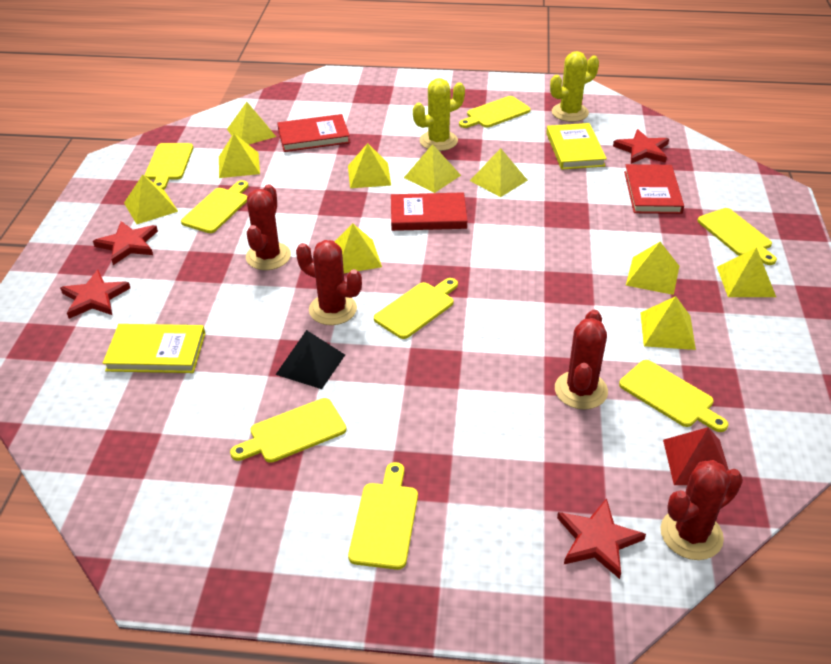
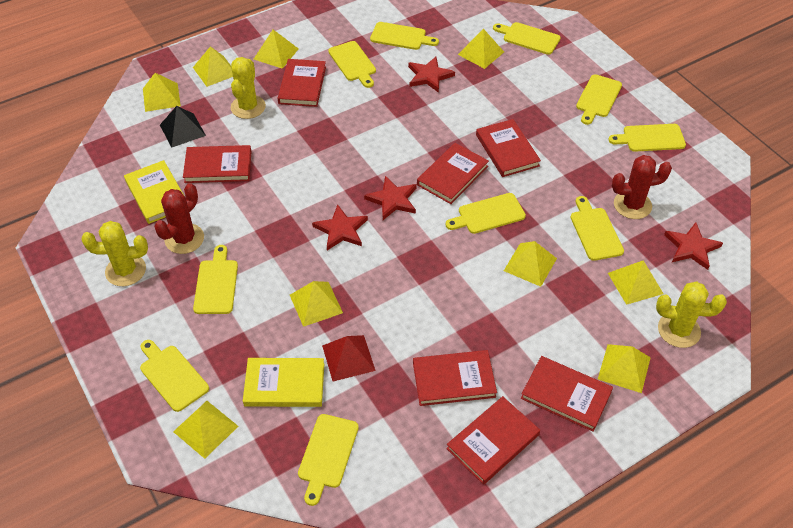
red book: 3 -> 7
red cactus: 4 -> 2
yellow cactus: 2 -> 3
yellow cutting board: 8 -> 10
yellow pyramid: 10 -> 9

